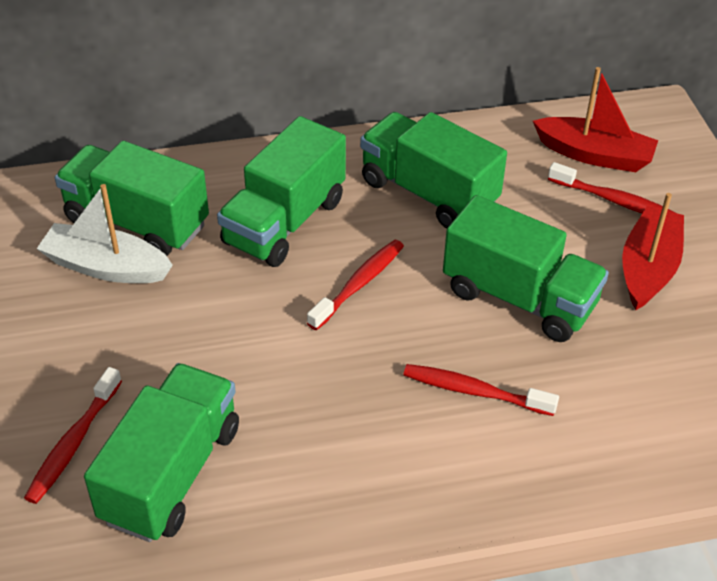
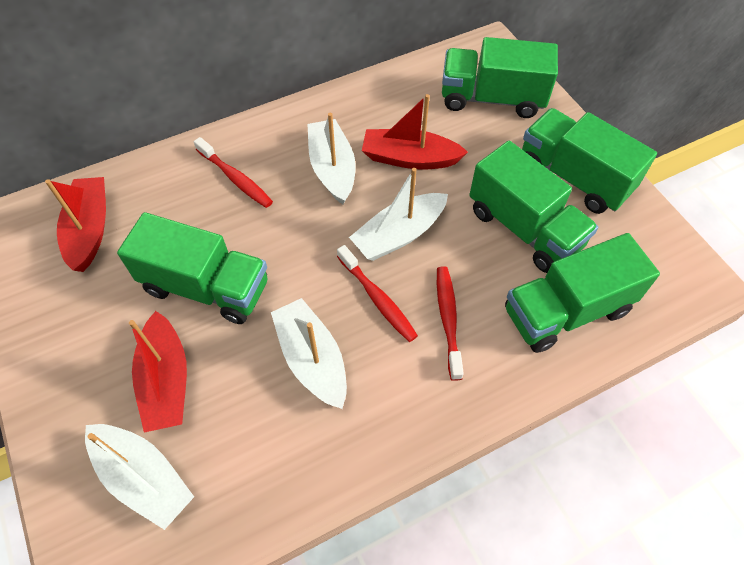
red boat: 2 -> 3
red toothbrush: 4 -> 3
white boat: 1 -> 4

